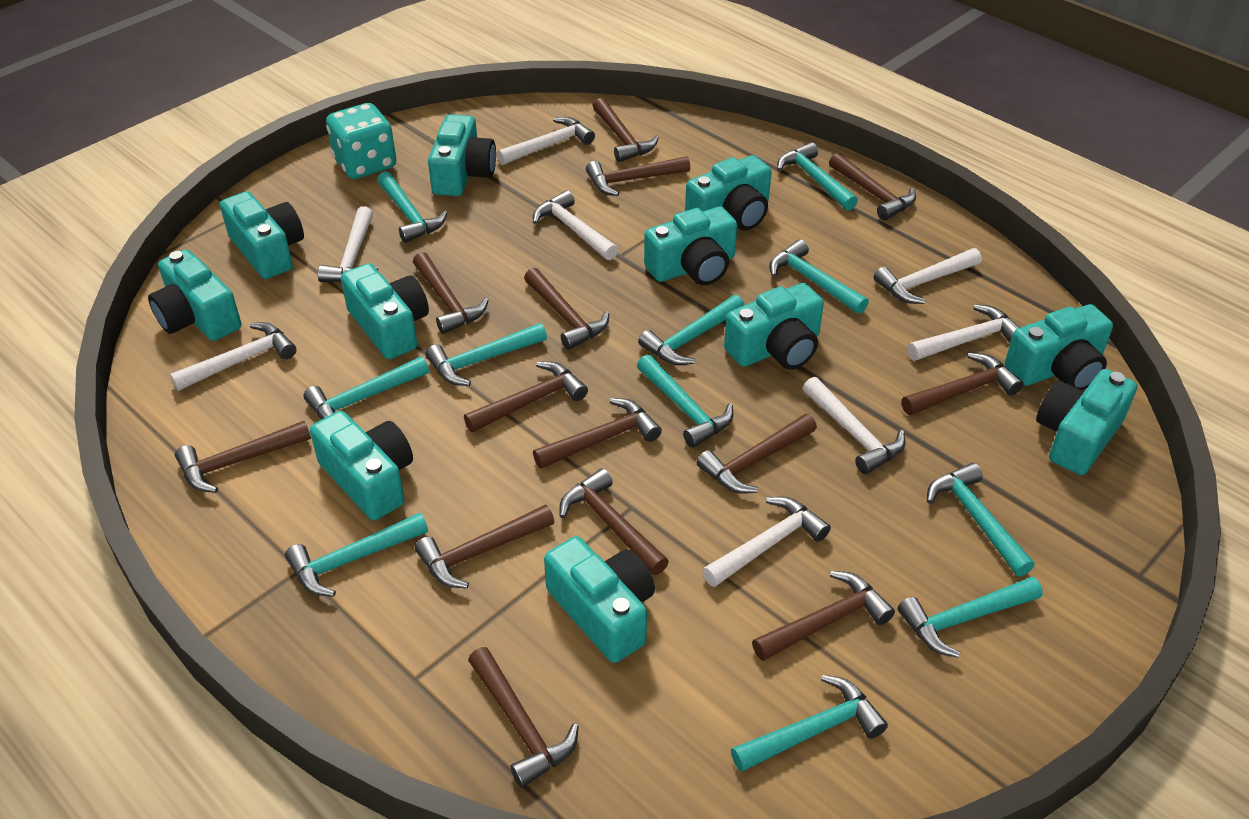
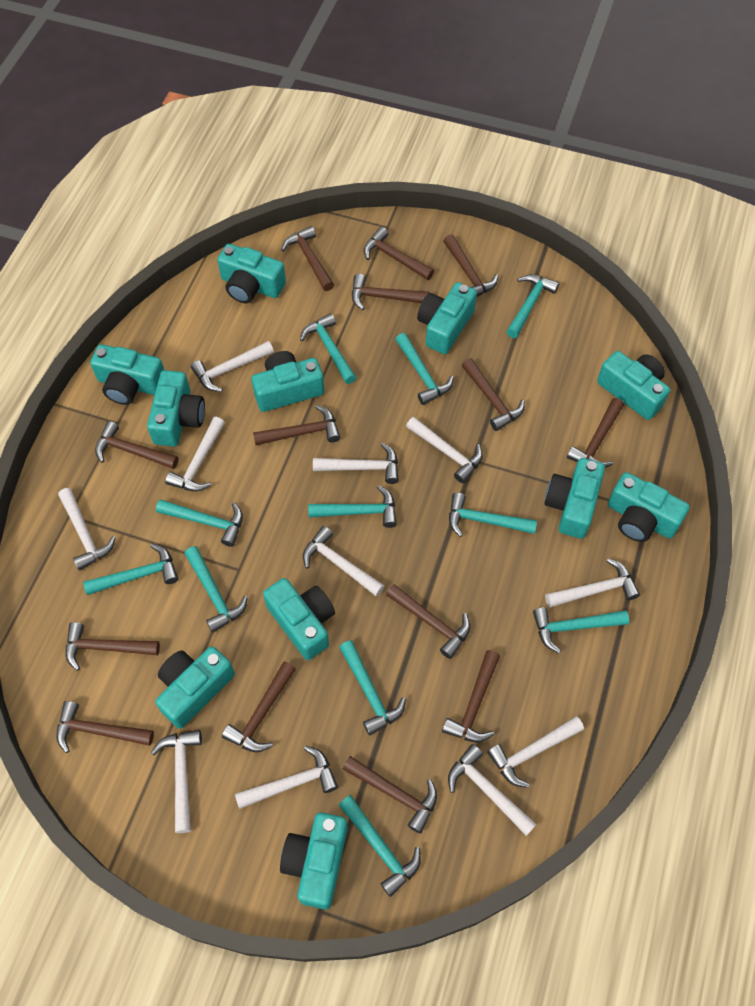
turquoise dice: 1 -> 0
white hammer: 8 -> 11

